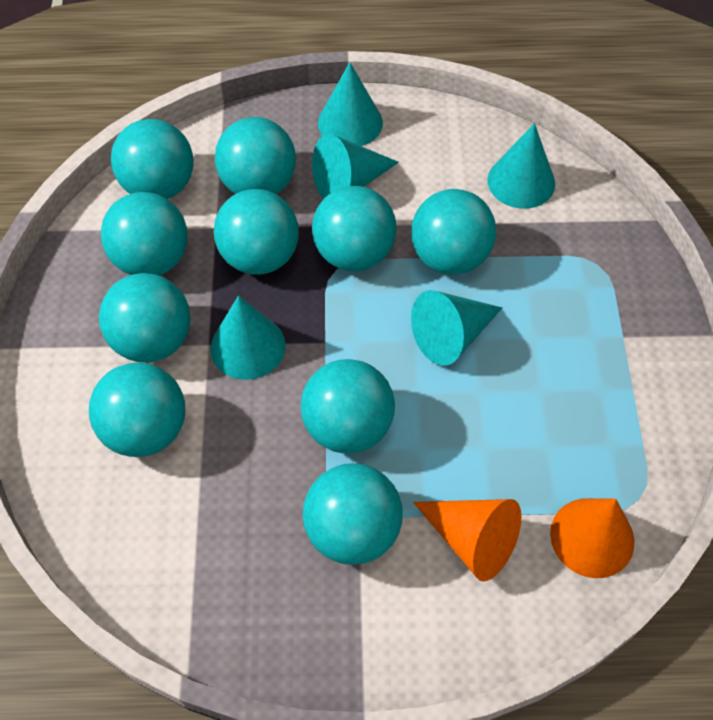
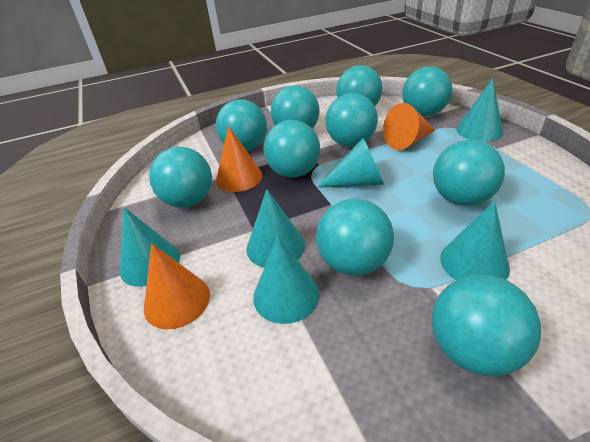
orange cone: 2 -> 3
turquoise cone: 5 -> 6

